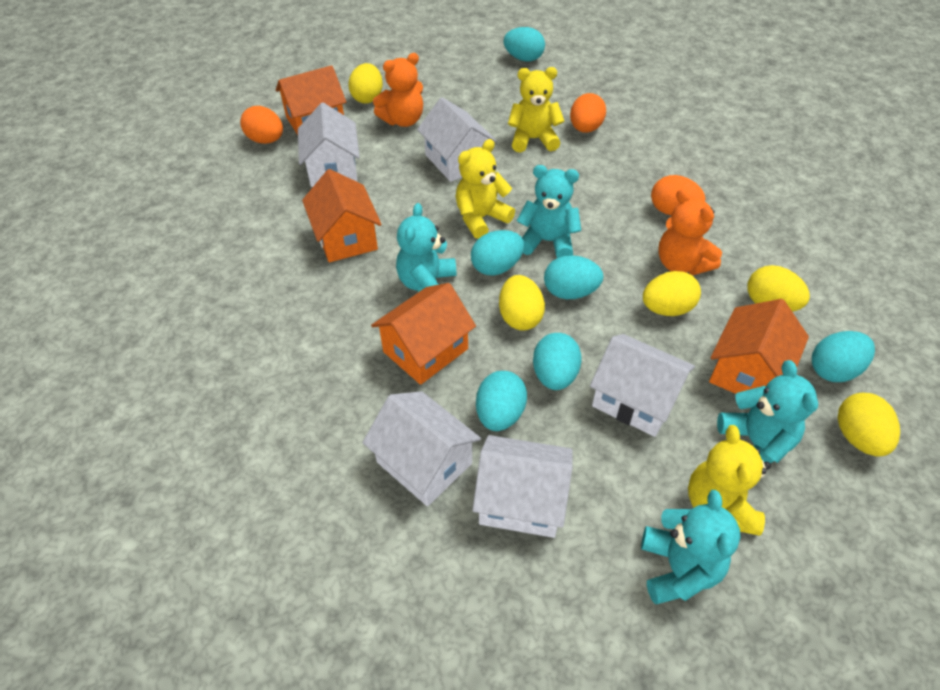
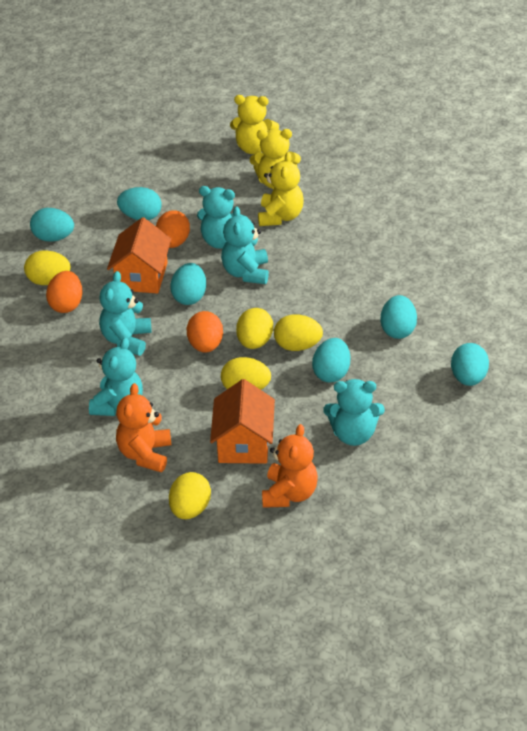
orange house: 4 -> 2
turquoise teddy bear: 4 -> 5
white house: 5 -> 0

